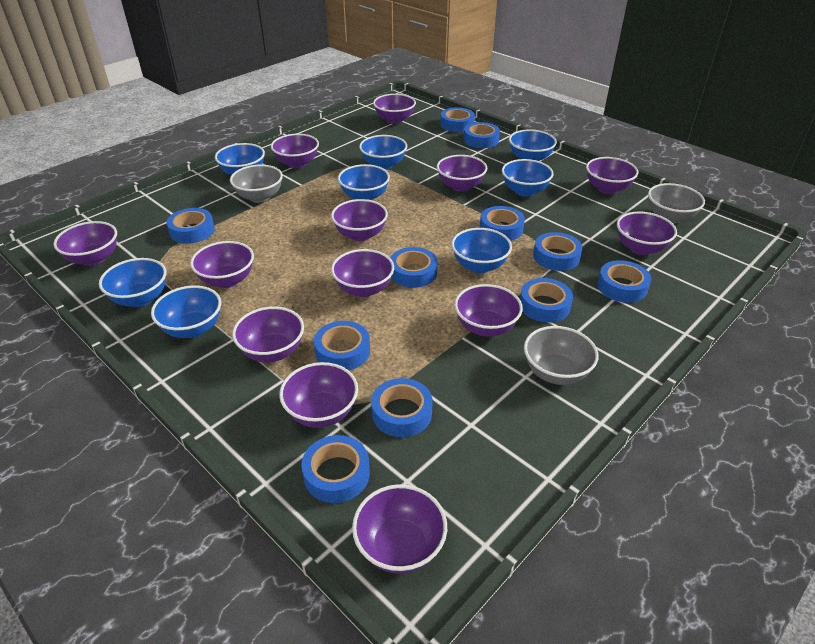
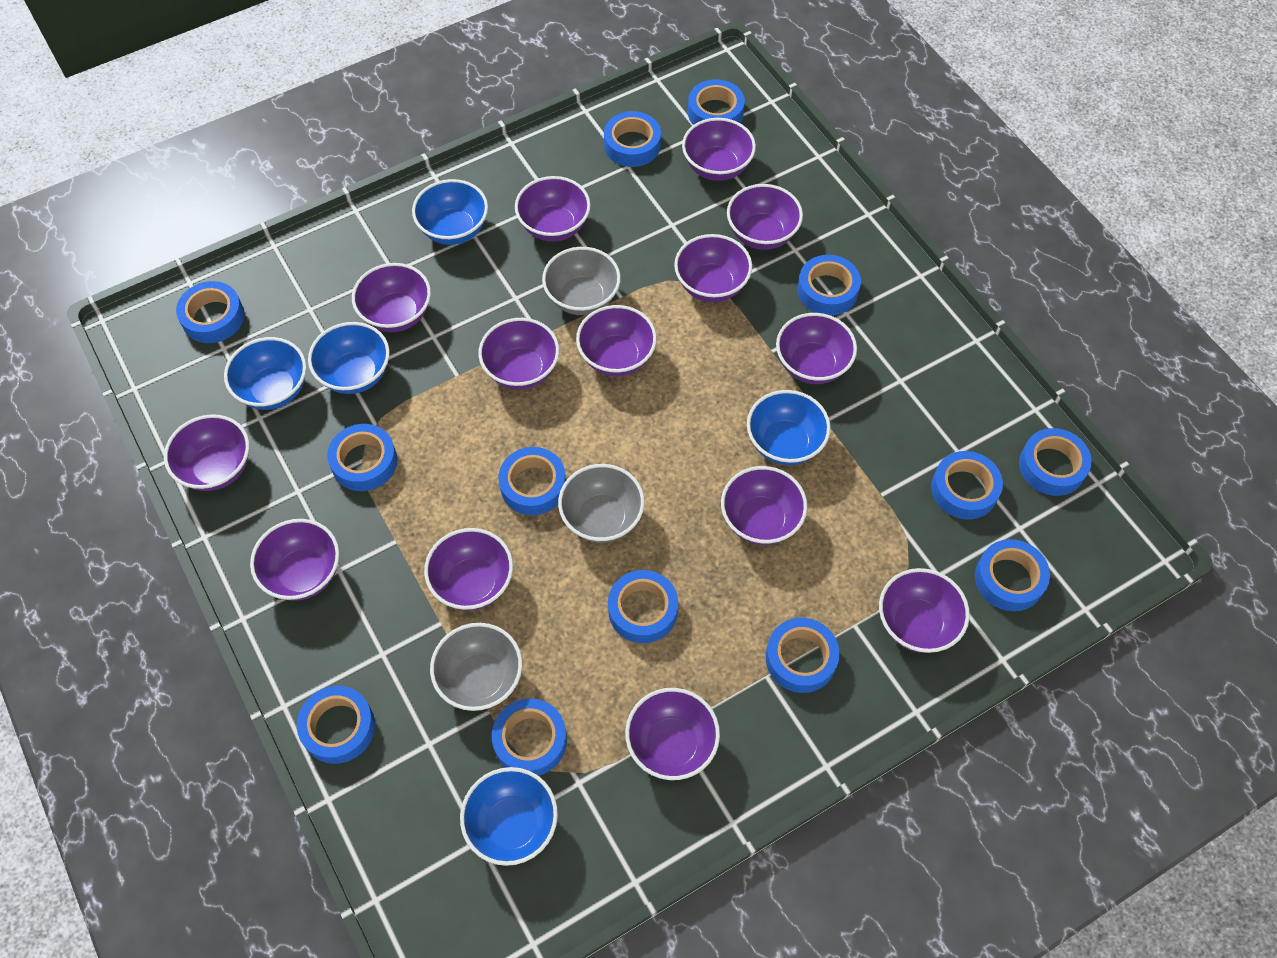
blue bowl: 8 -> 5
blue tape: 11 -> 13
purple bowl: 13 -> 14

